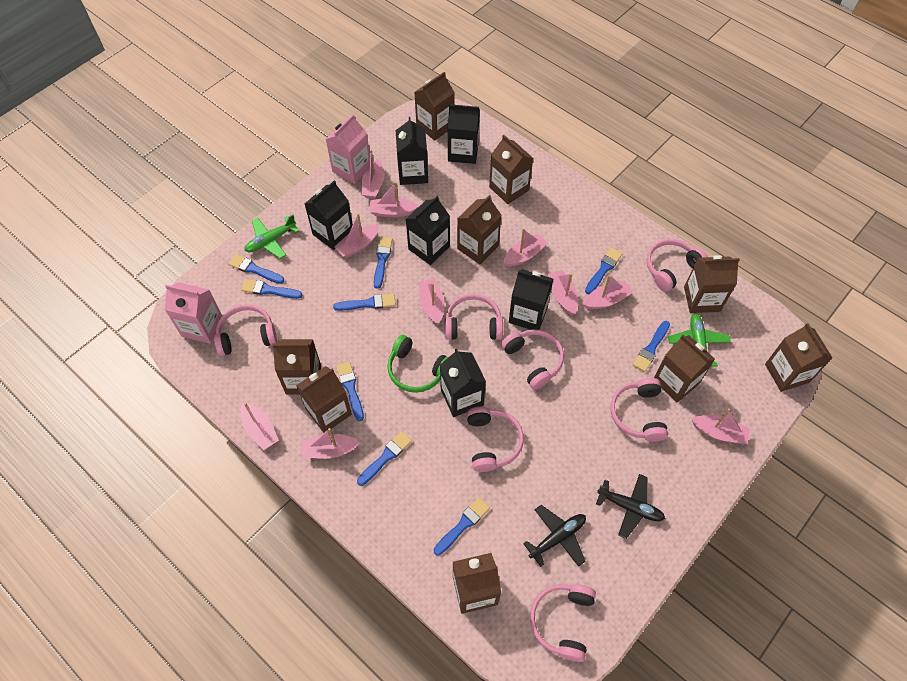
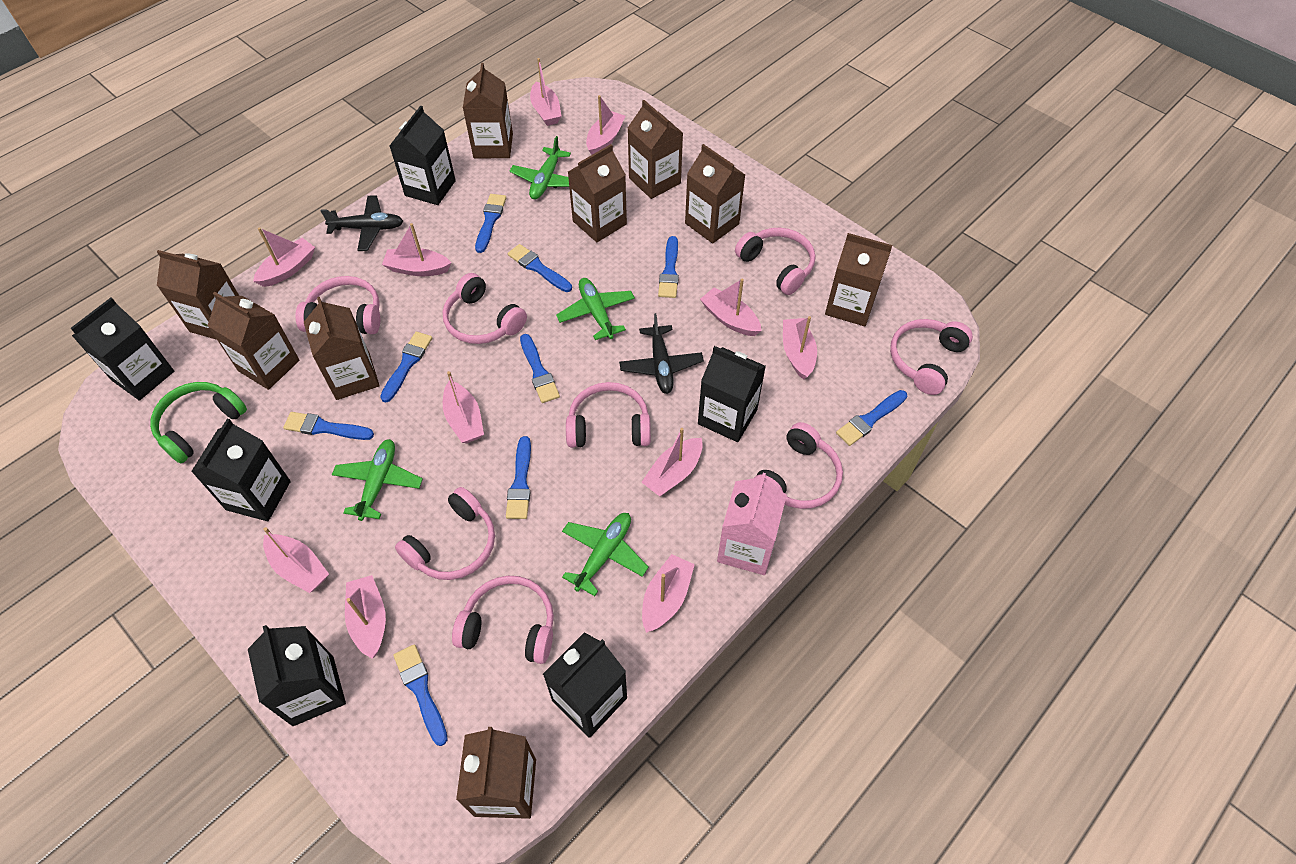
green plane: 2 -> 4
pink boat: 10 -> 11
pink carton: 2 -> 1
pink headphones: 7 -> 8

